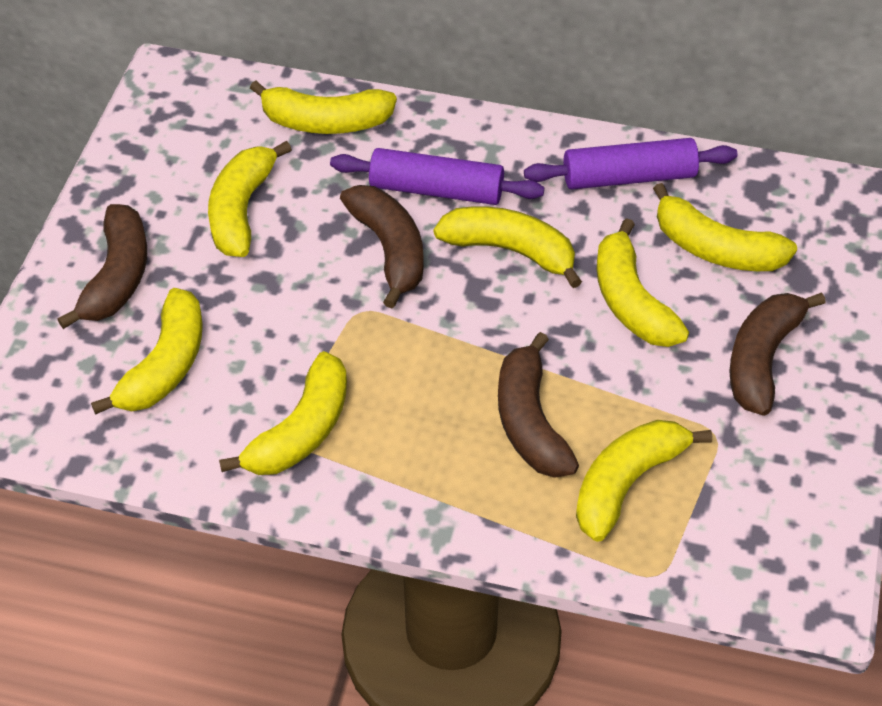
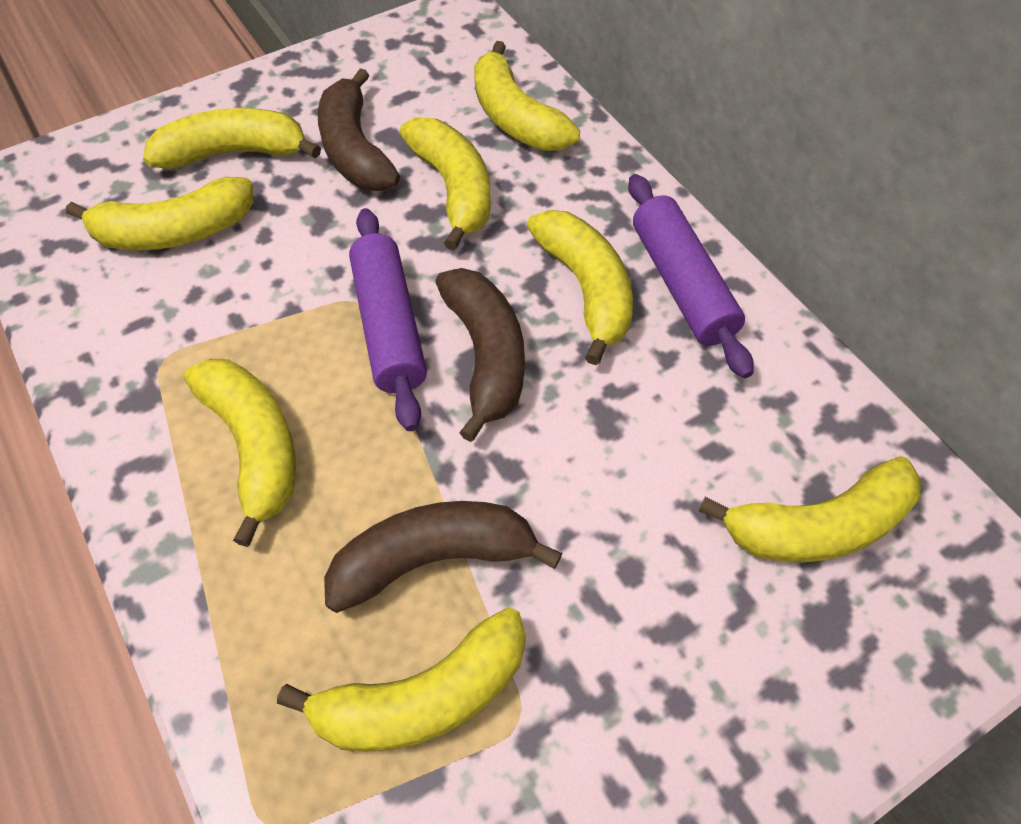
brown banana: 4 -> 3

